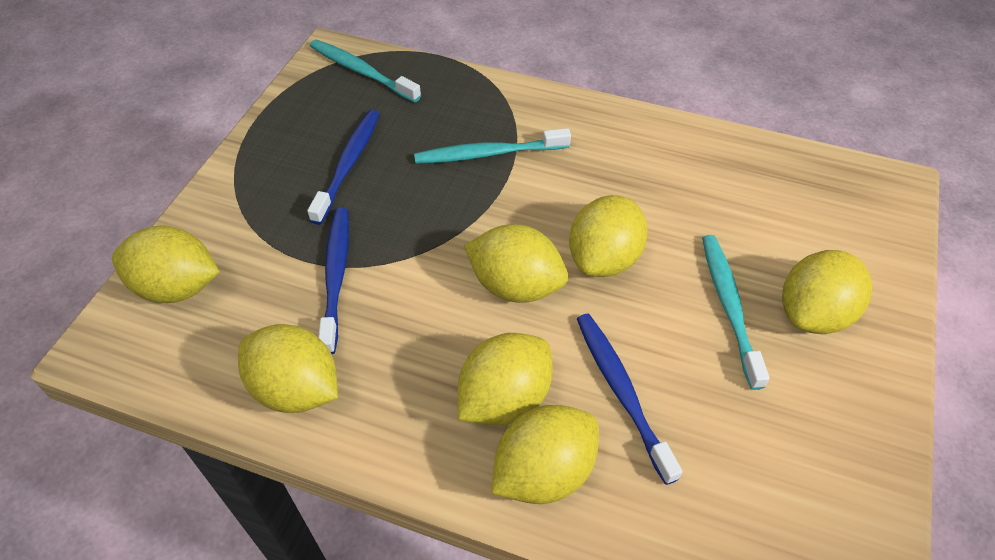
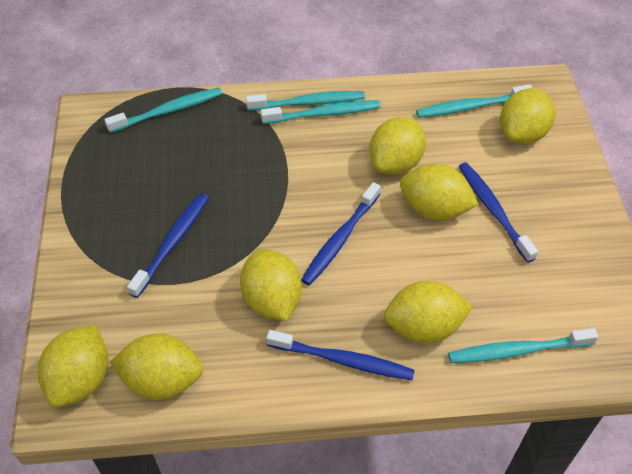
blue toothbrush: 3 -> 4
turquoise toothbrush: 3 -> 5

